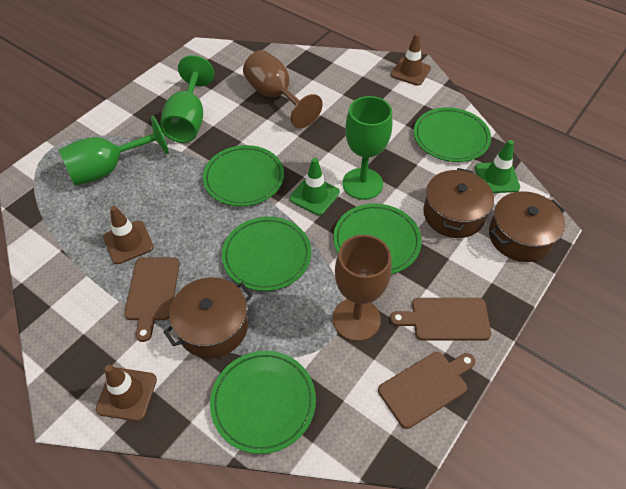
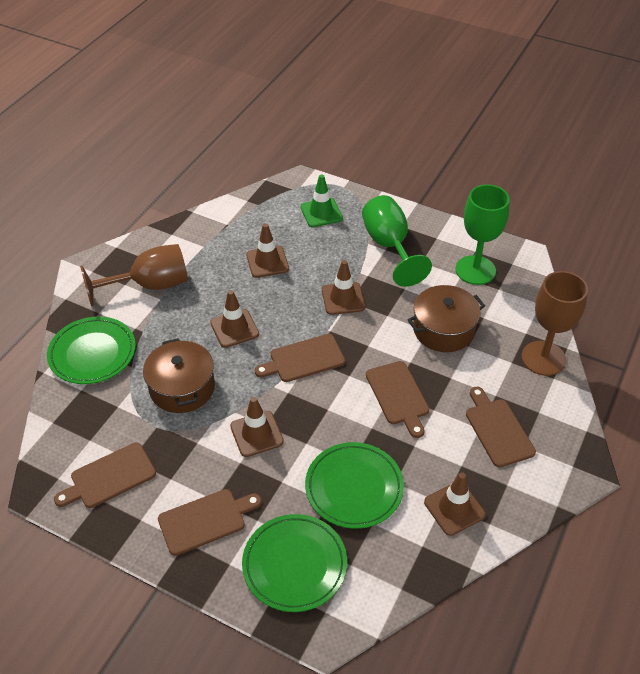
brown cutting board: 3 -> 5
brown pot: 3 -> 2
brown traffic cone: 3 -> 5
green goblet: 3 -> 2
green plate: 5 -> 3
green traffic cone: 2 -> 1

